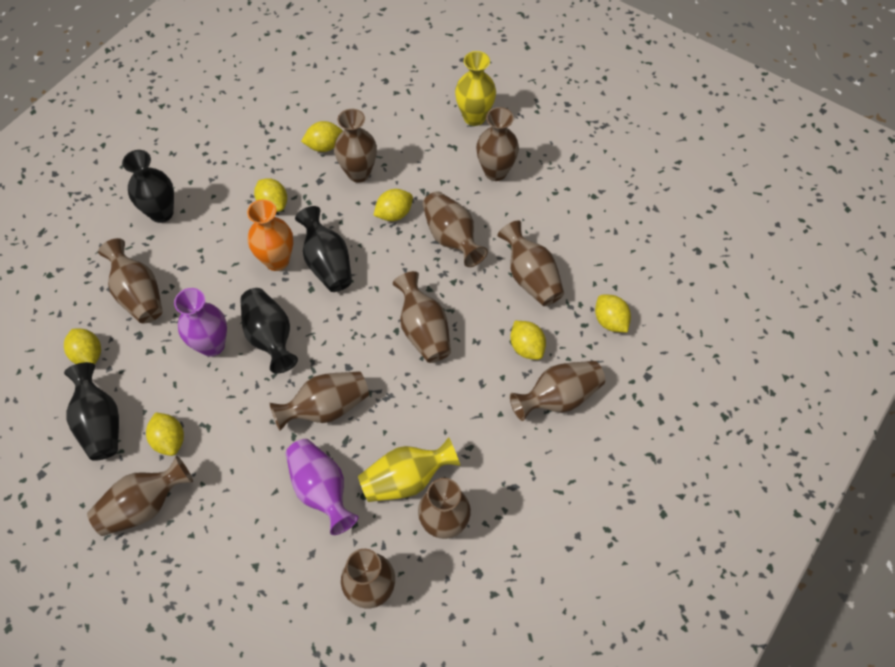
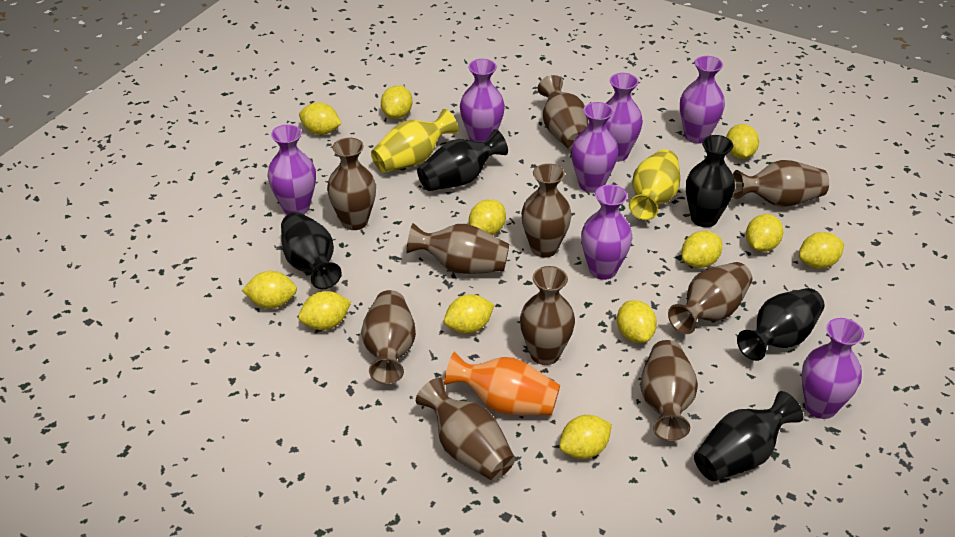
black vase: 4 -> 5
brown vase: 11 -> 10
purple vase: 2 -> 7
yellow lemon: 7 -> 12

